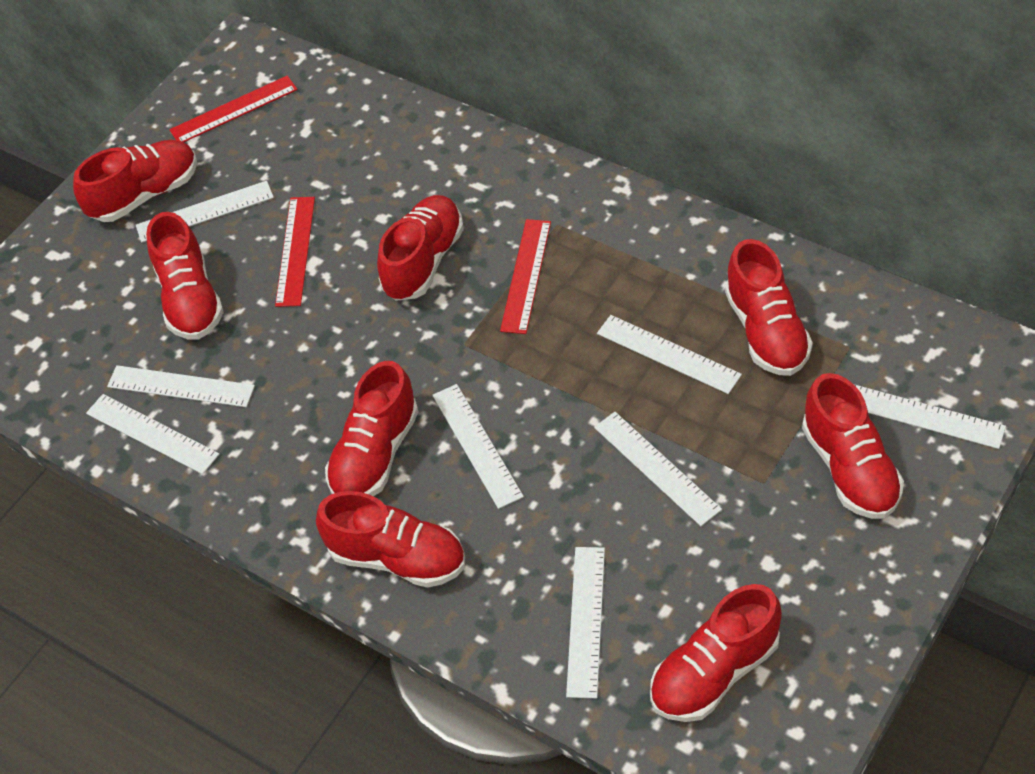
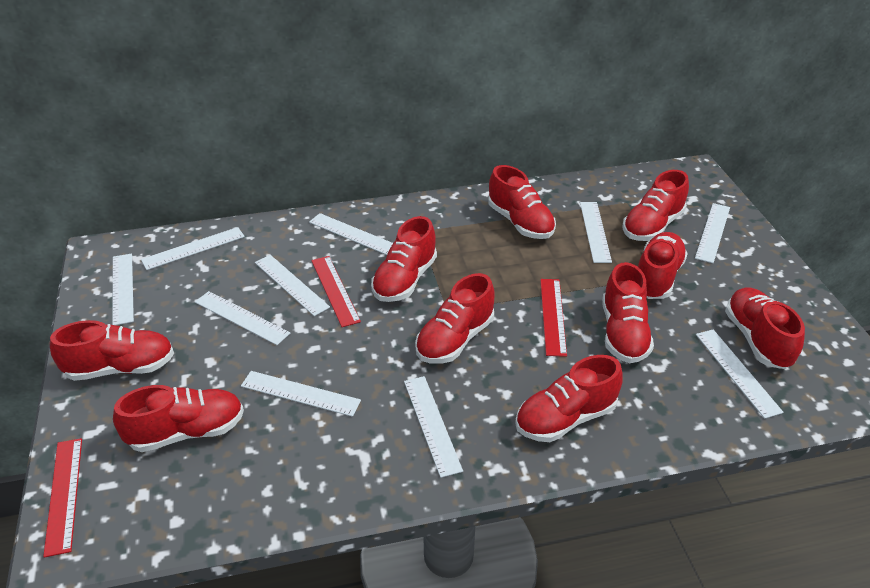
red shoe: 8 -> 10
white ruler: 8 -> 10

